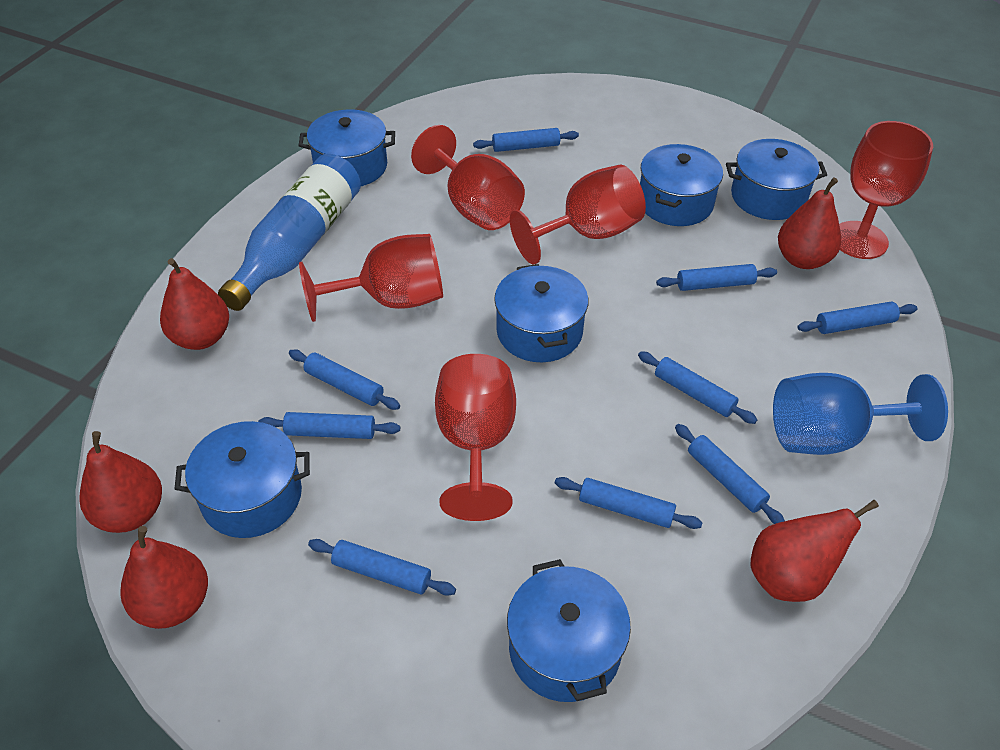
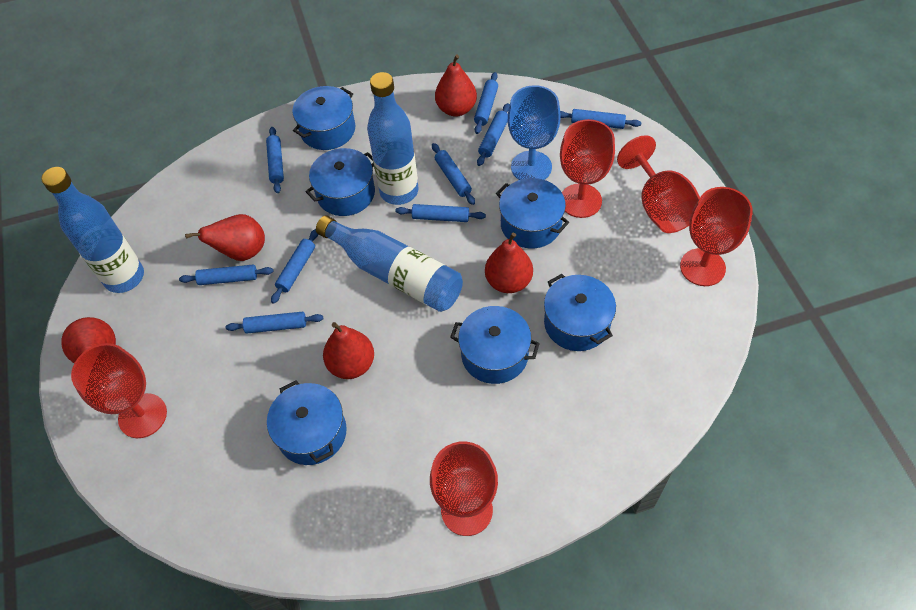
blue bottle: 1 -> 3

